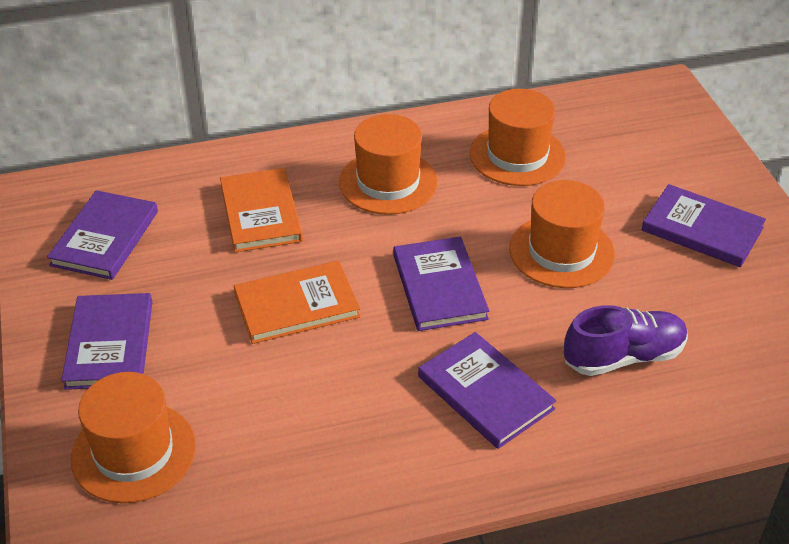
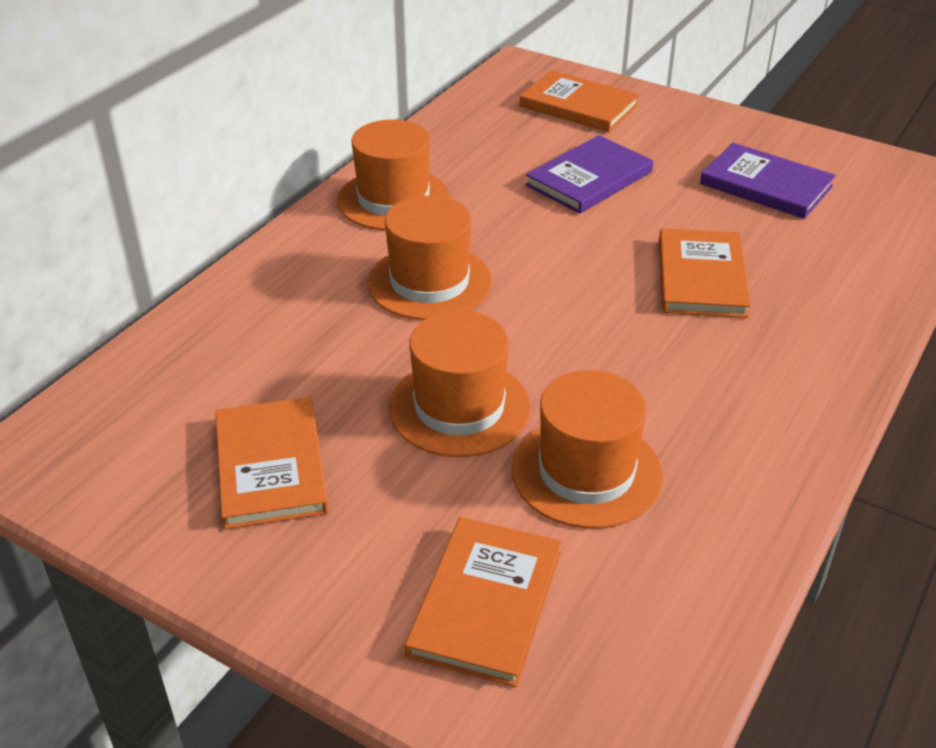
orange book: 2 -> 4
purple book: 5 -> 2
purple shoe: 1 -> 0

